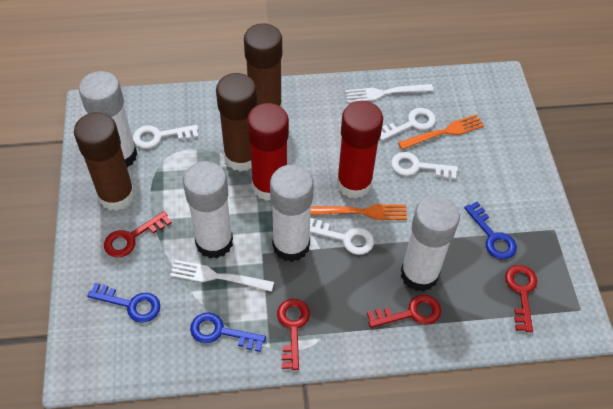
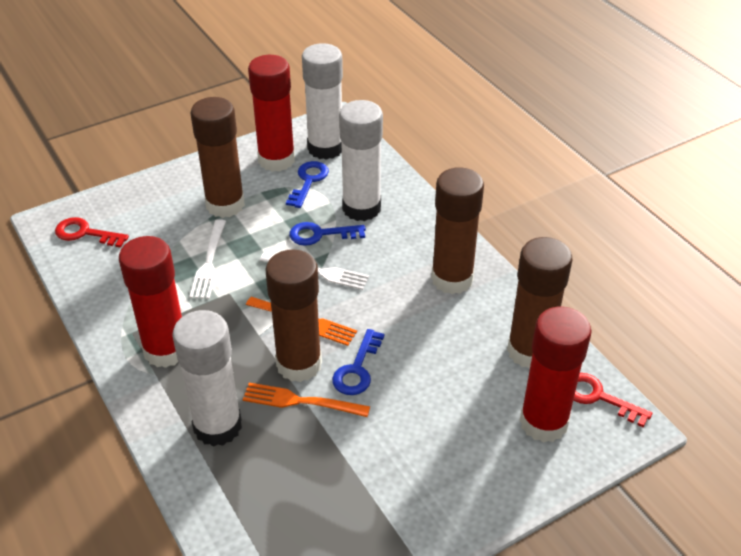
brown glue stick: 3 -> 4
red glue stick: 2 -> 3
red key: 4 -> 2
white glue stick: 4 -> 3
white key: 4 -> 0

